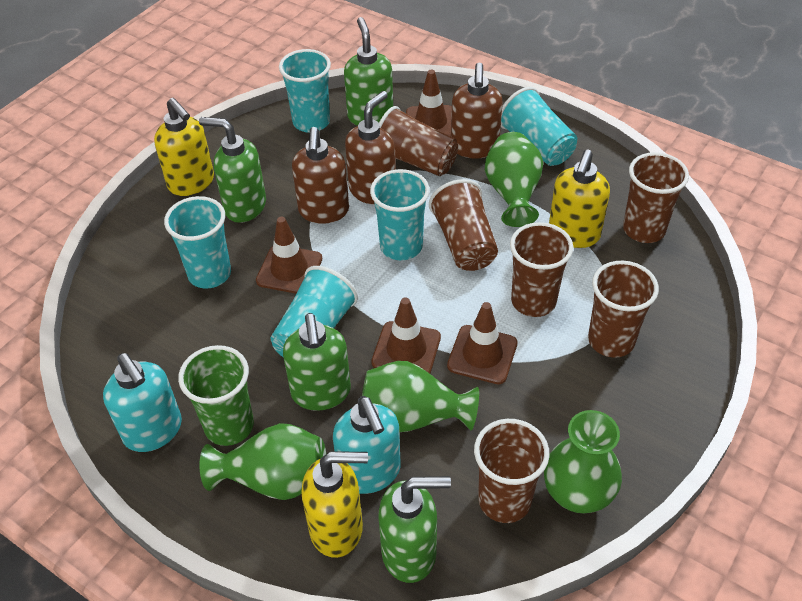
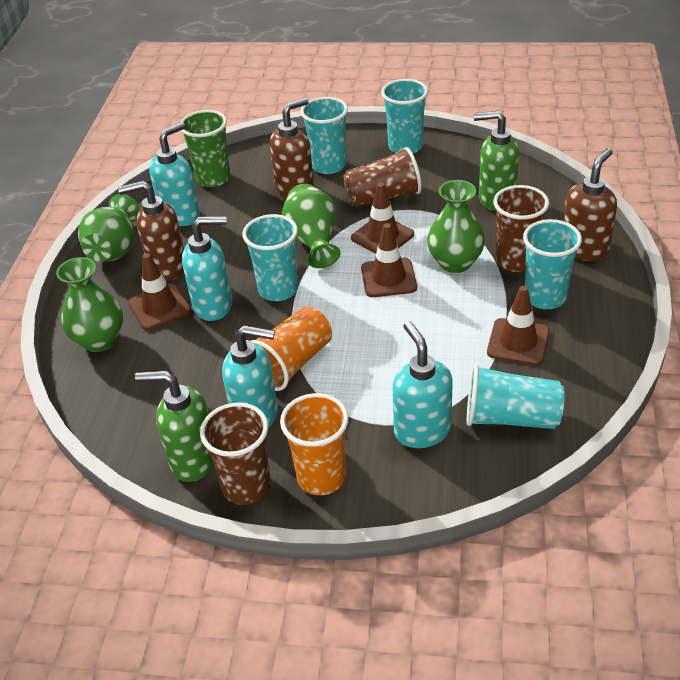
brown cup: 6 -> 3
green soap dispenser: 4 -> 2
orange cup: 0 -> 2
turquoise soap dispenser: 2 -> 4
yellow soap dispenser: 3 -> 0

